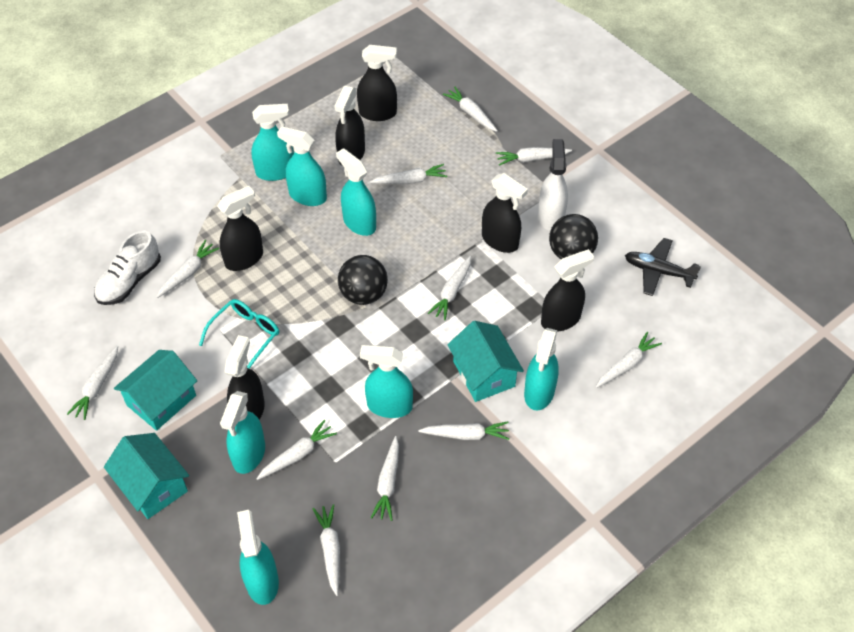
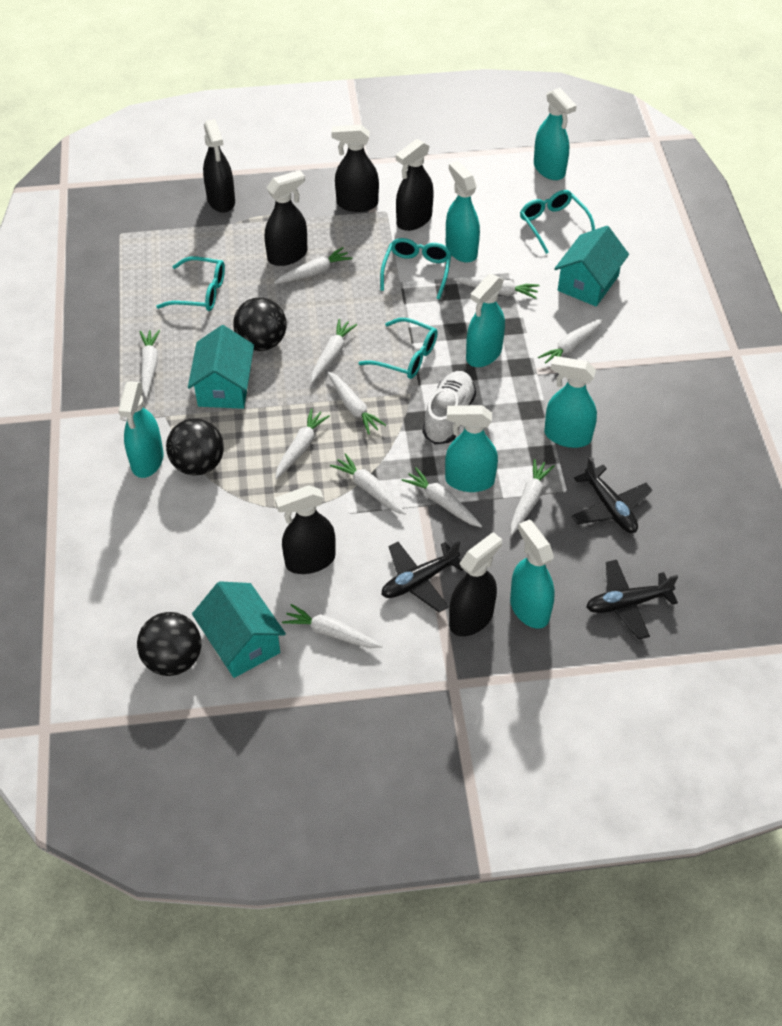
black ball: 2 -> 3
black plane: 1 -> 3
turquoise glasses: 1 -> 4
white spray bottle: 1 -> 0

